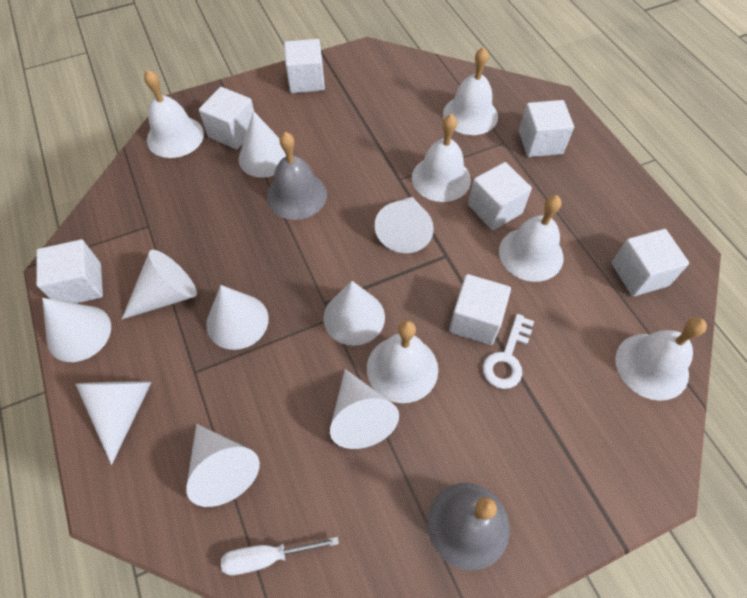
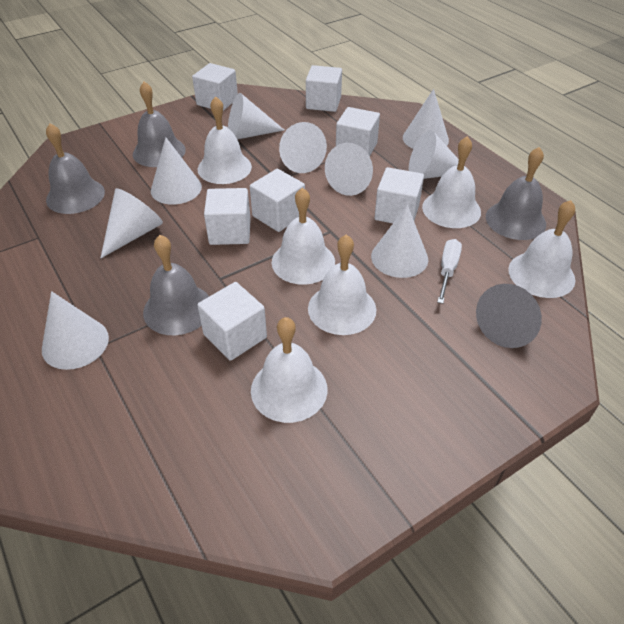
grey bell: 2 -> 4
grey cone: 0 -> 1
white key: 1 -> 0

